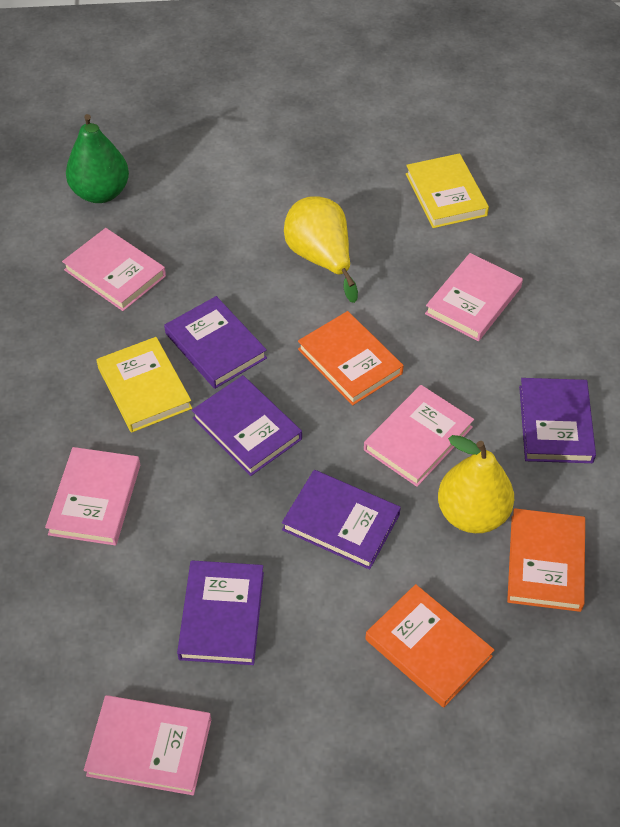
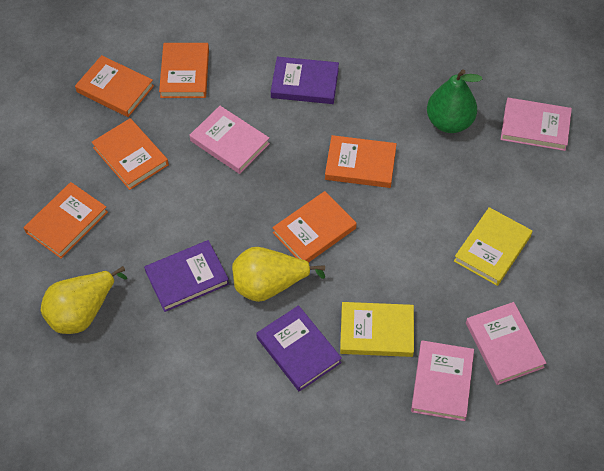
orange book: 3 -> 6
pink book: 5 -> 4
purple book: 5 -> 3

